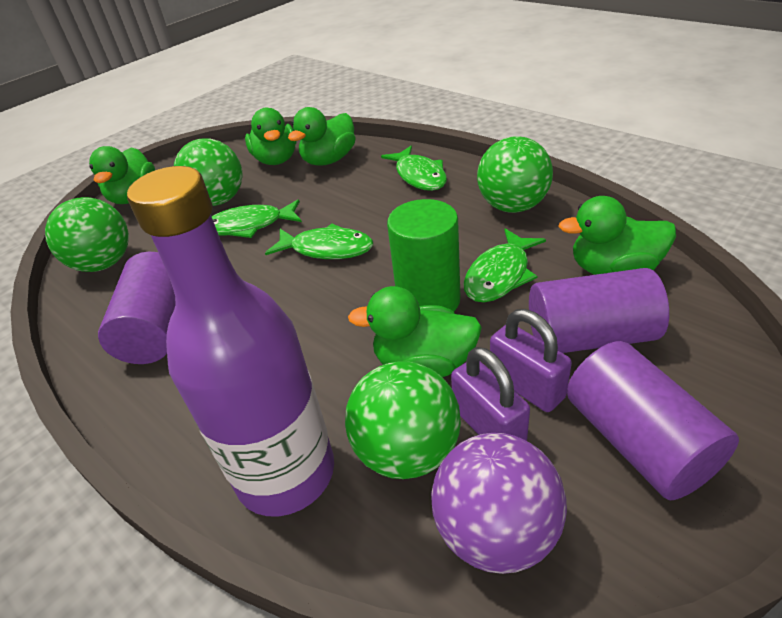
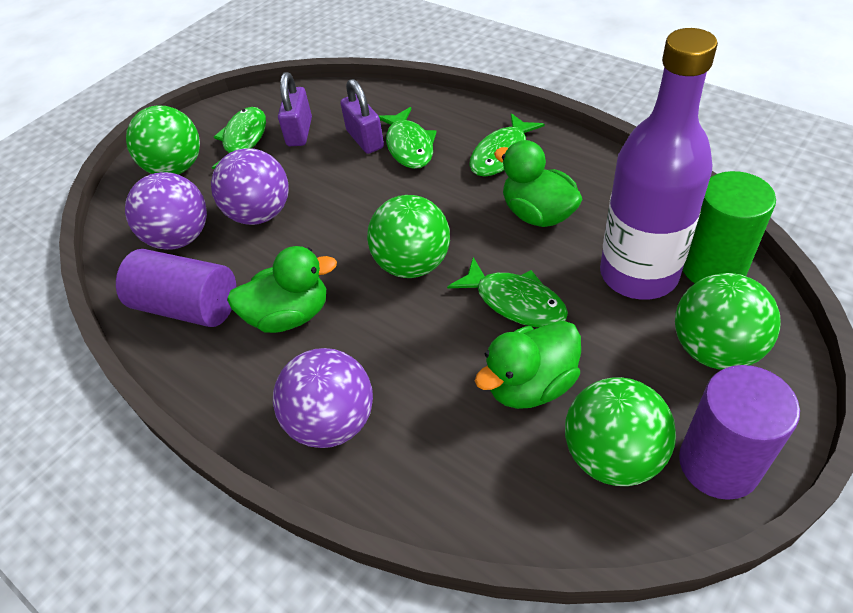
green duck: 5 -> 3
purple ball: 1 -> 3
purple cylinder: 3 -> 2

